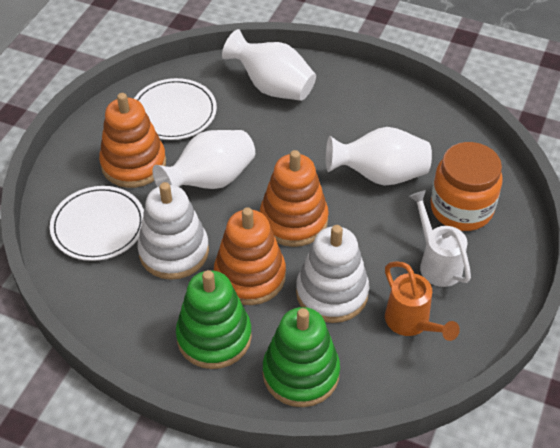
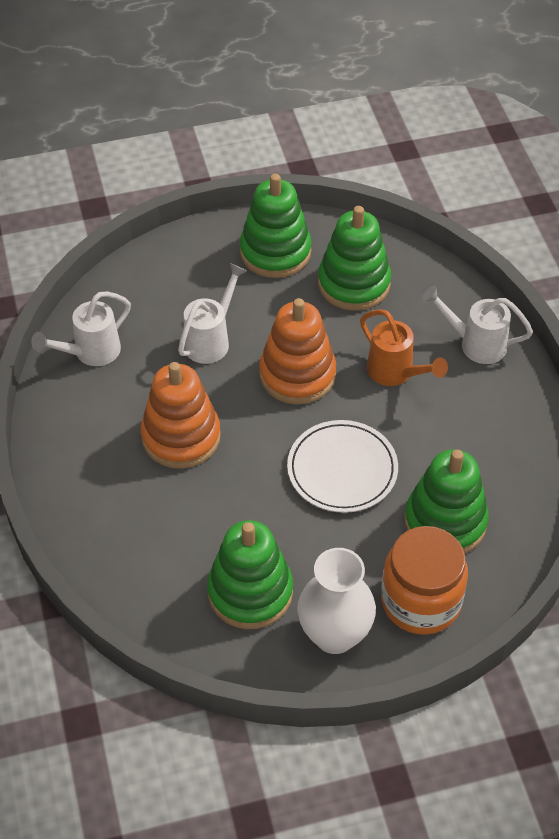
green stacking toy: 2 -> 4
orange stacking toy: 3 -> 2
white plate: 2 -> 1
white stacking toy: 2 -> 0
white vase: 3 -> 1
white watering can: 1 -> 3

